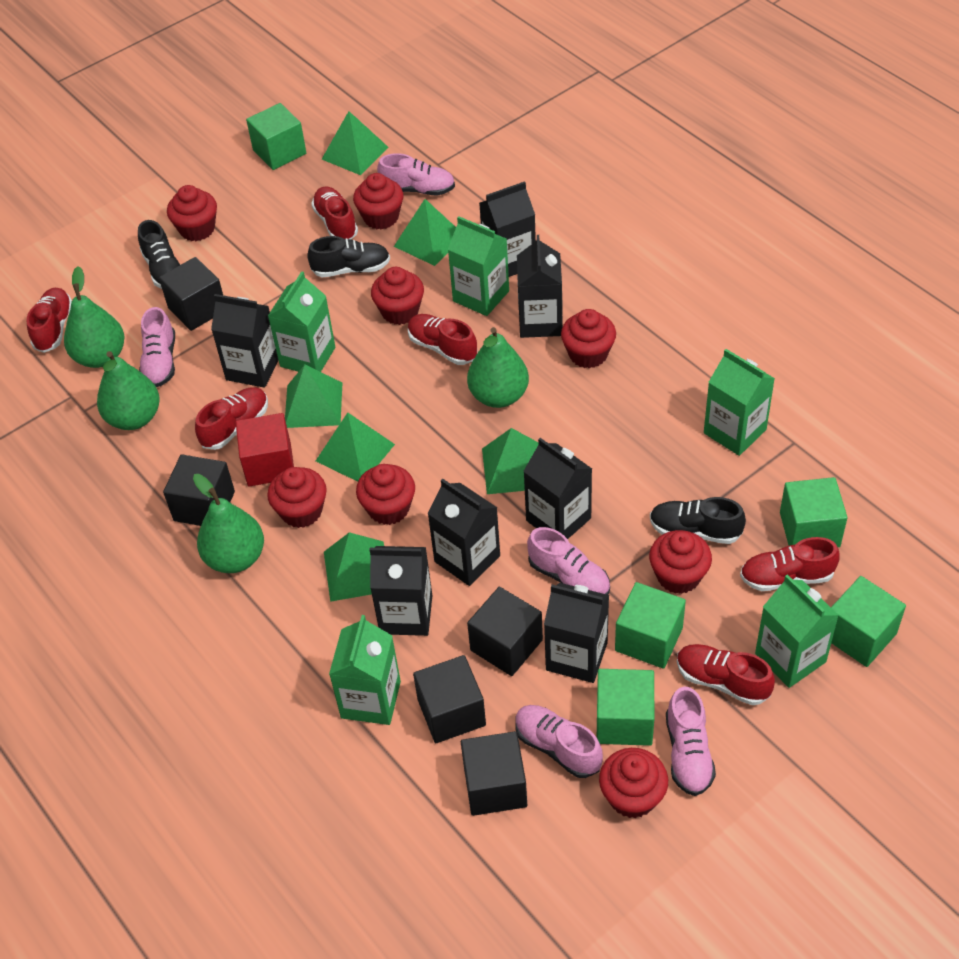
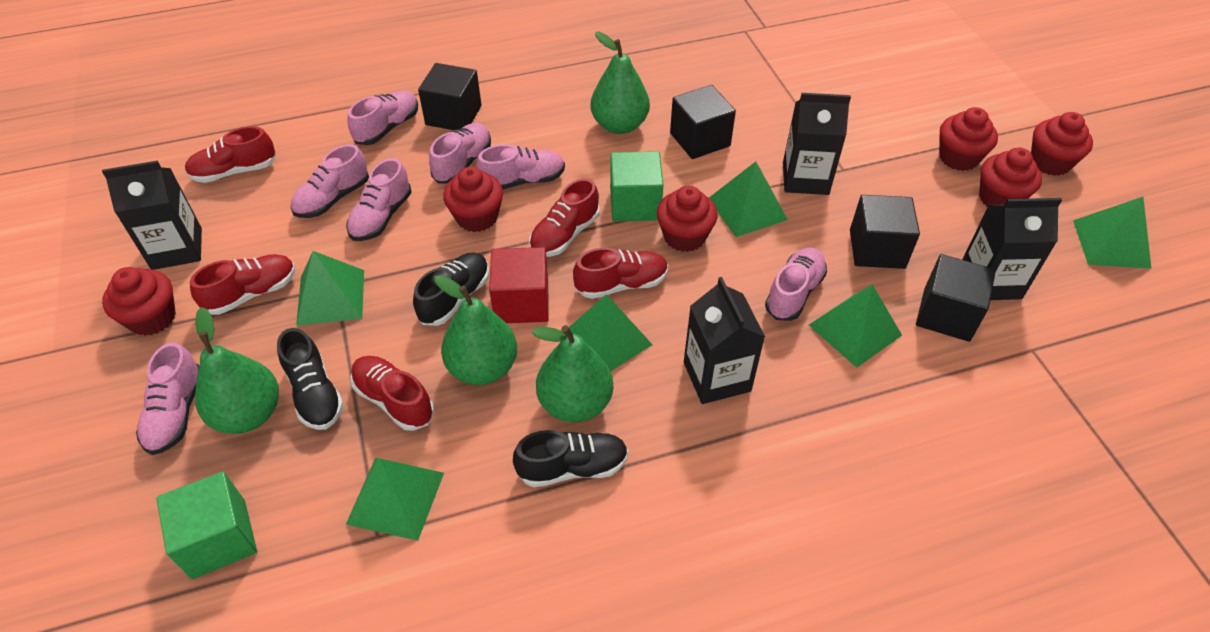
black carton: 7 -> 4
black cube: 5 -> 4
green carton: 5 -> 0
green cube: 5 -> 2
pink shoe: 5 -> 7
red cupcake: 8 -> 6
red shoe: 6 -> 5

